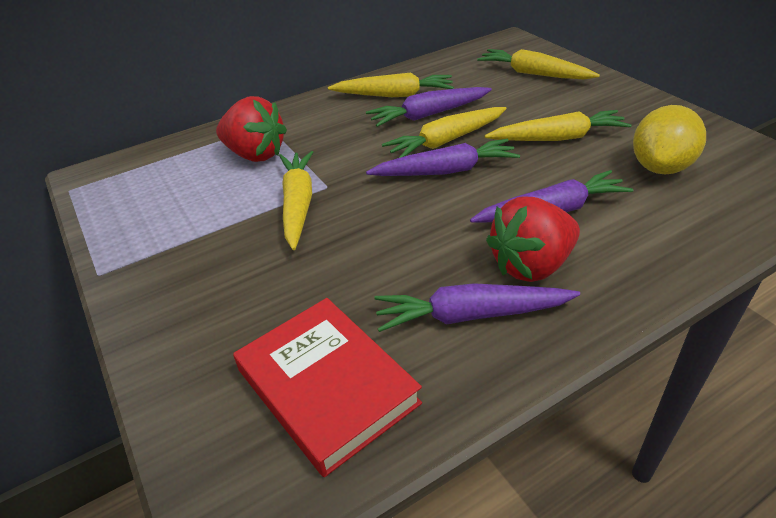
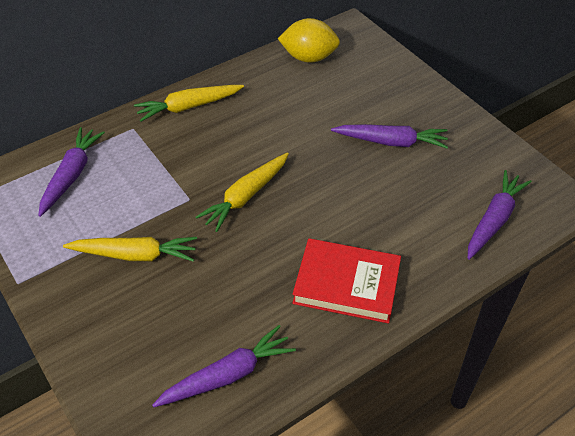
red strawberry: 2 -> 0
yellow carrot: 5 -> 3

